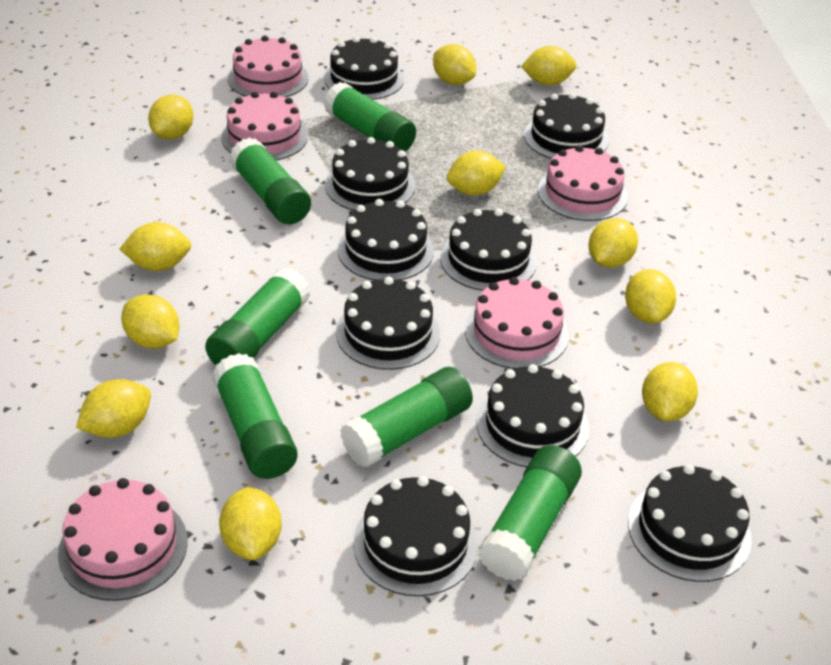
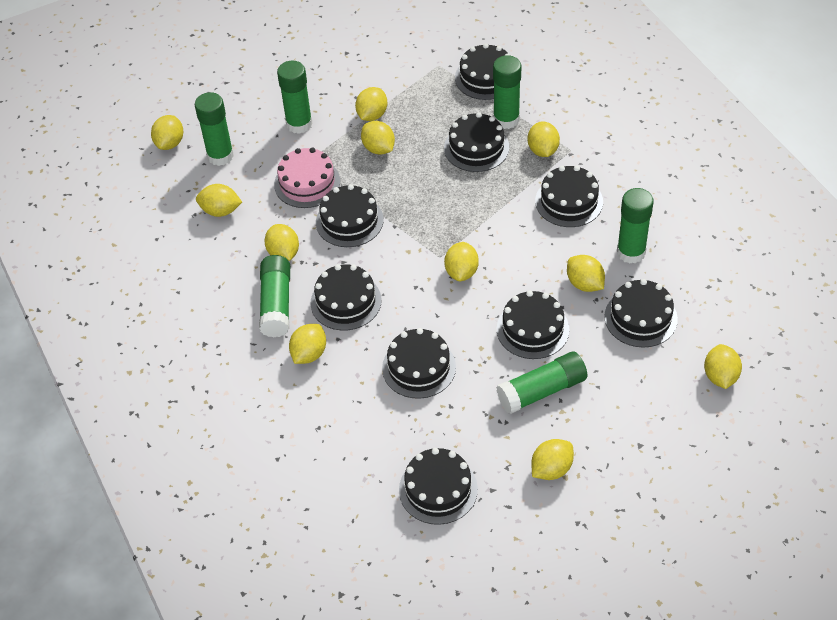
pink cake: 5 -> 1

